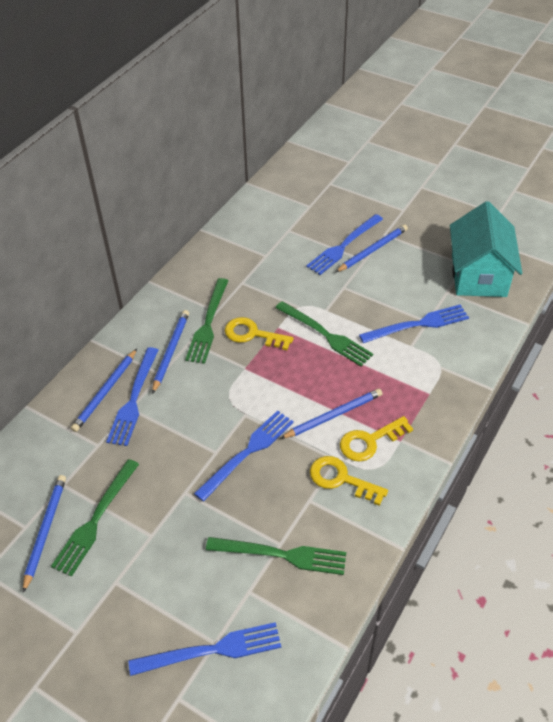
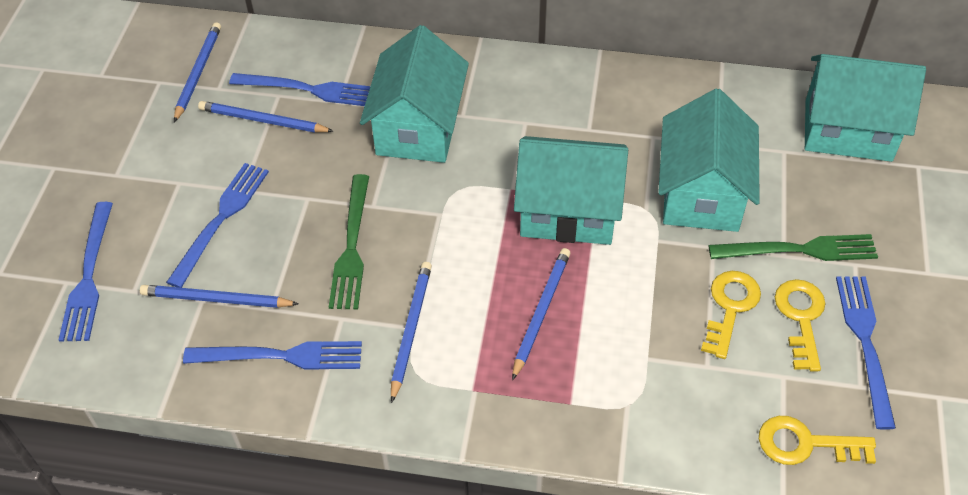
green fork: 4 -> 2
turquoise house: 1 -> 4

